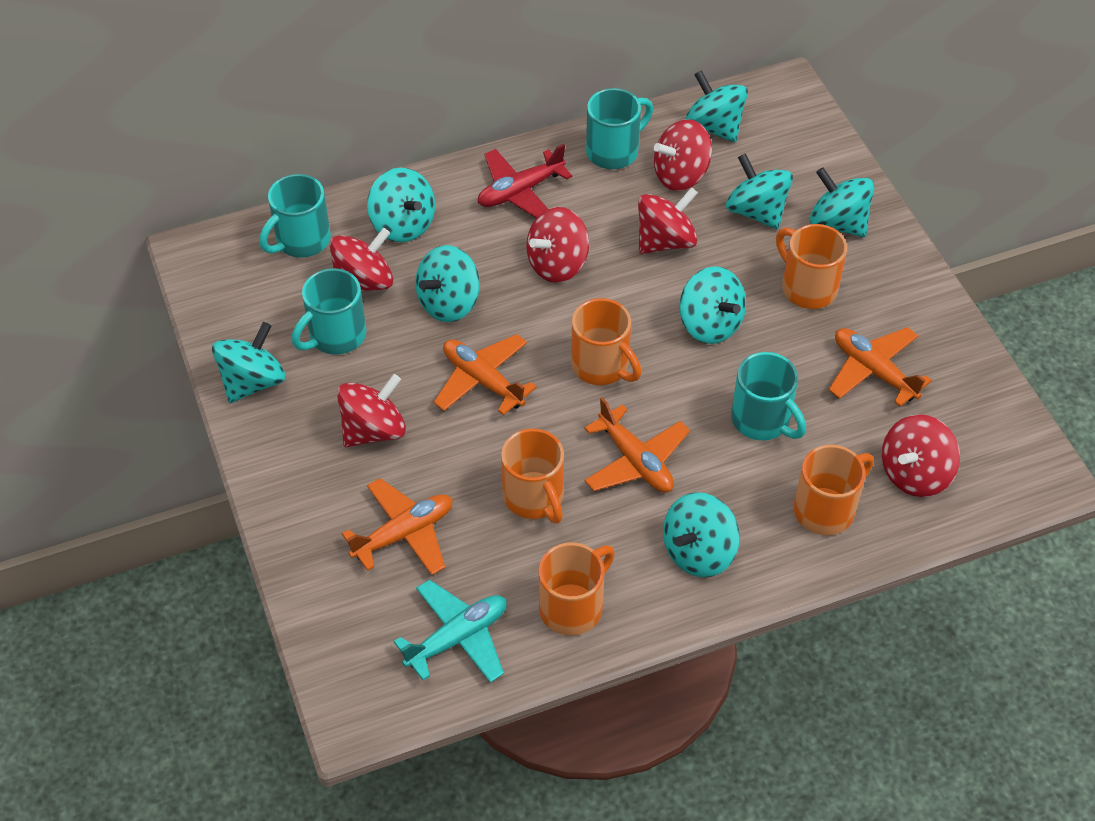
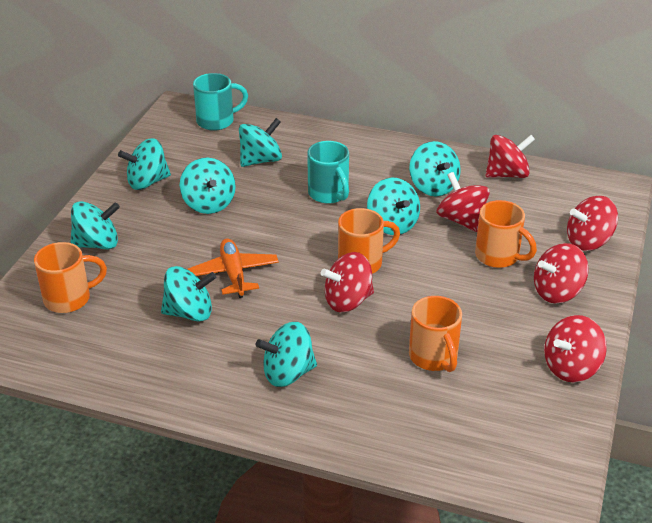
orange mug: 5 -> 4
orange plane: 4 -> 1
red plane: 1 -> 0
turquoise mug: 4 -> 2
turquoise plane: 1 -> 0

